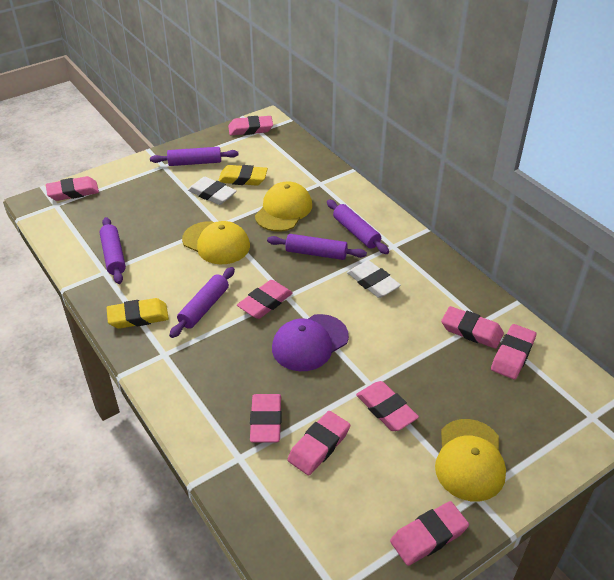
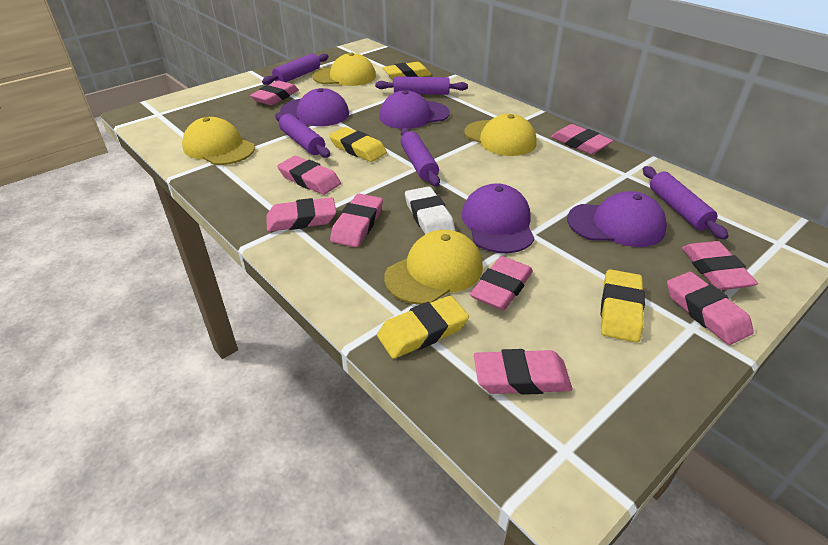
purple cap: 1 -> 4
white eraser: 2 -> 1
yellow cap: 3 -> 4
yellow eraser: 2 -> 4

